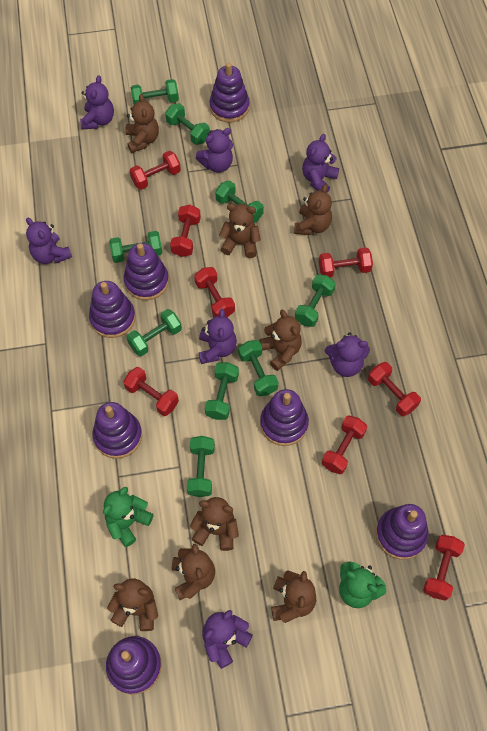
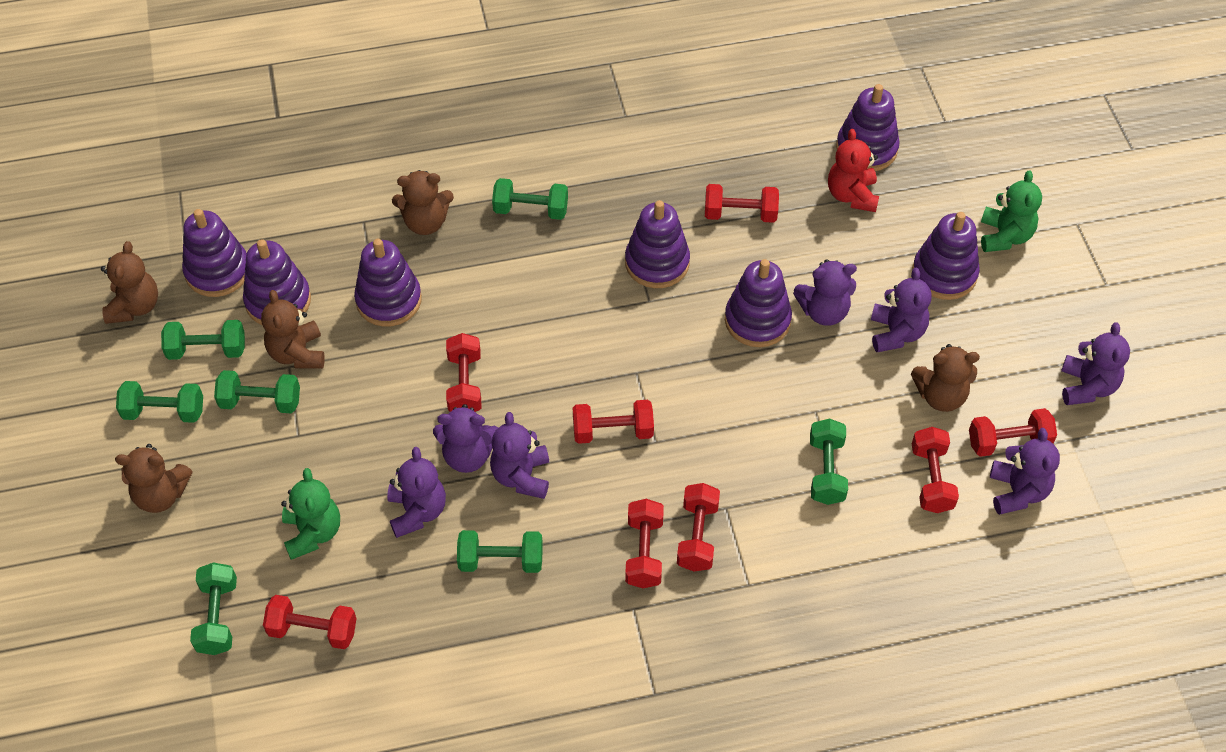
brown teddy bear: 8 -> 5
green dumbbell: 9 -> 7
red teddy bear: 0 -> 1

